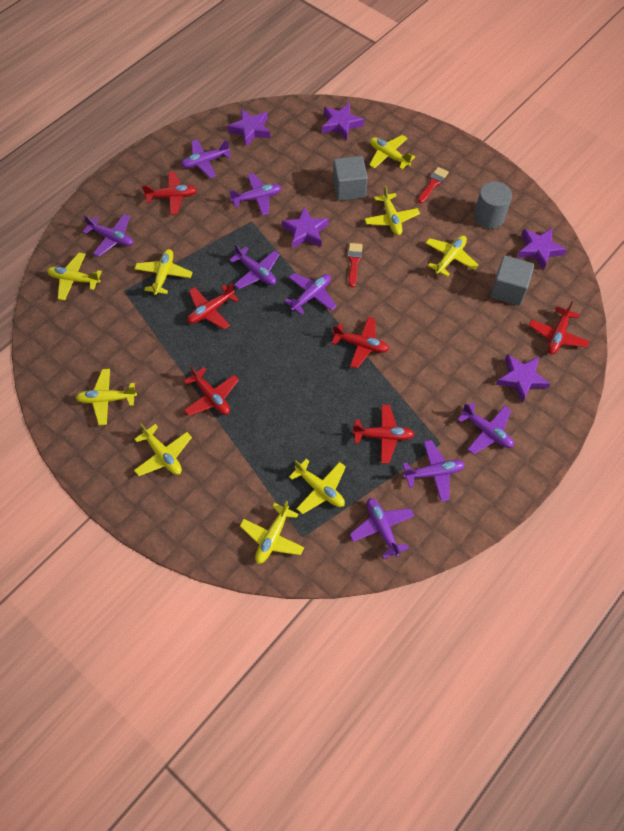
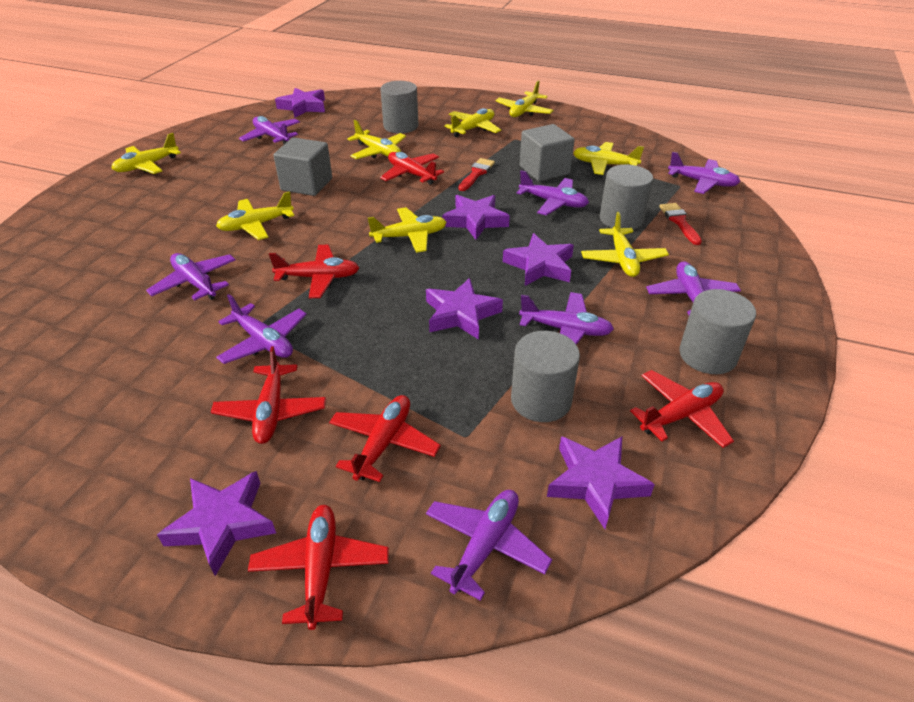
grey cylinder: 1 -> 4
purple star: 5 -> 6
yellow plane: 9 -> 8

